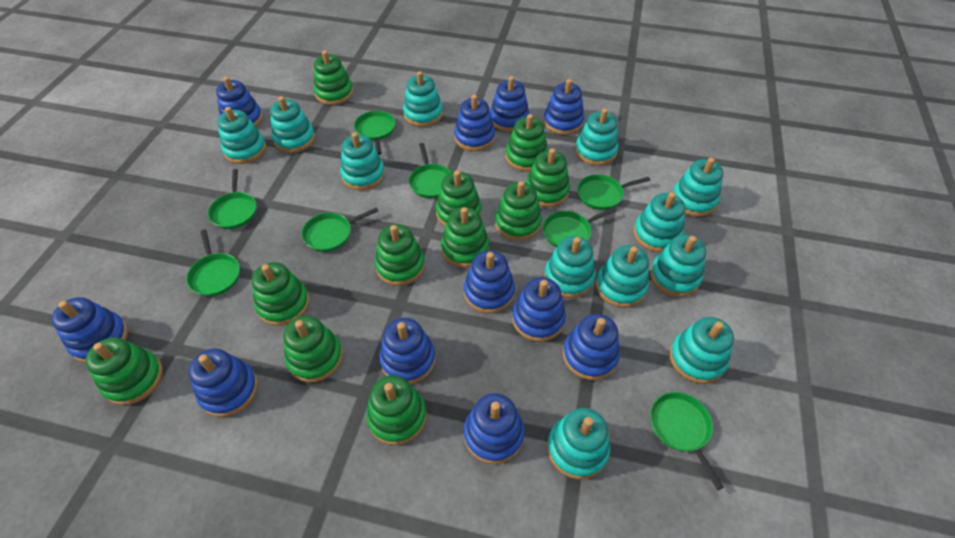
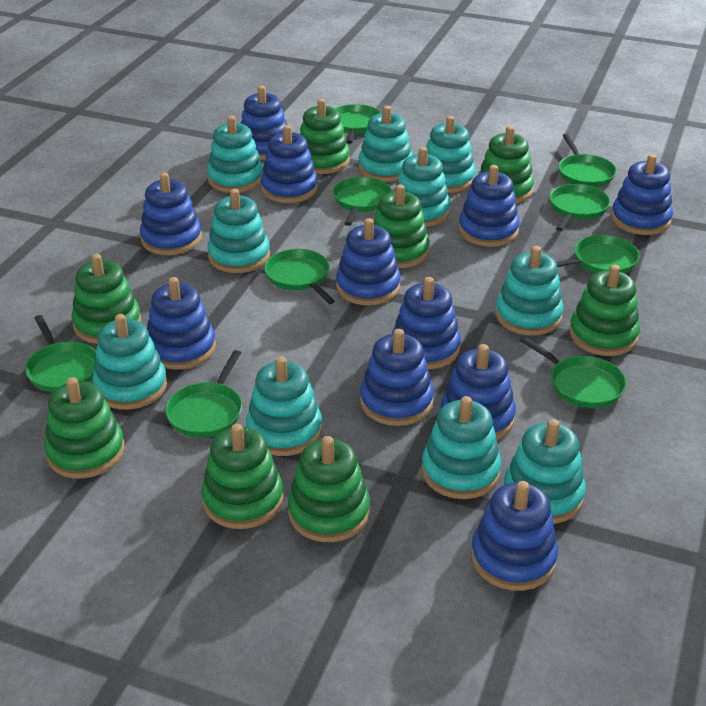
green pan: 8 -> 9
green stacking toy: 11 -> 8
turquoise stacking toy: 12 -> 10

